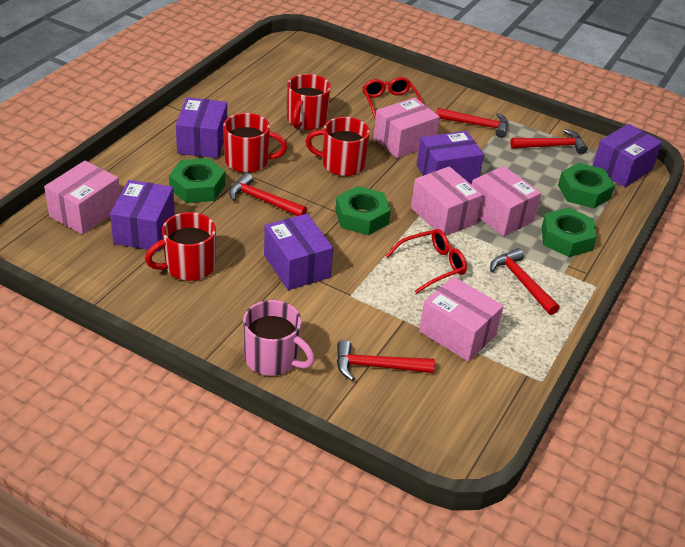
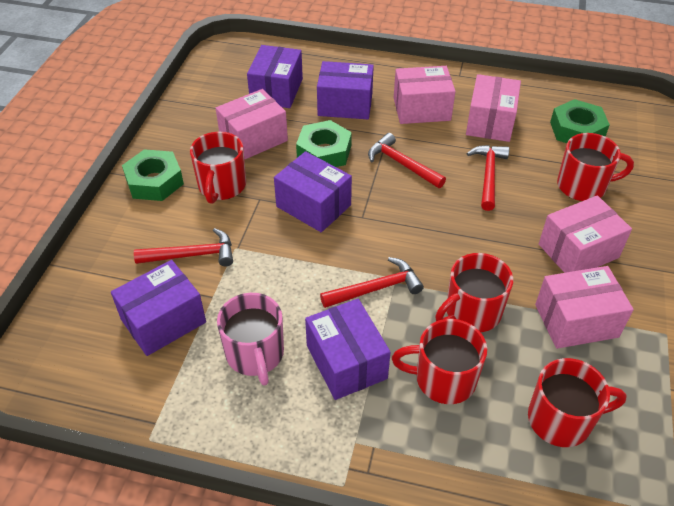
green nut: 4 -> 3
red glasses: 2 -> 0
red hammer: 5 -> 4
red mug: 4 -> 5

